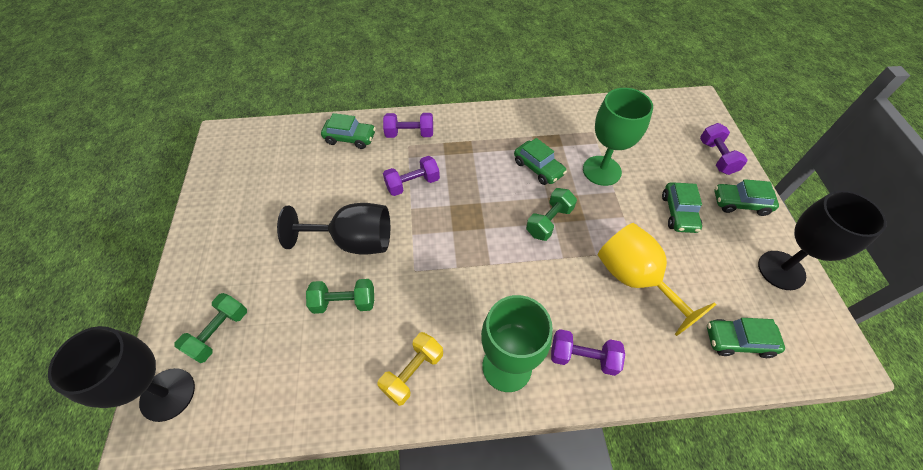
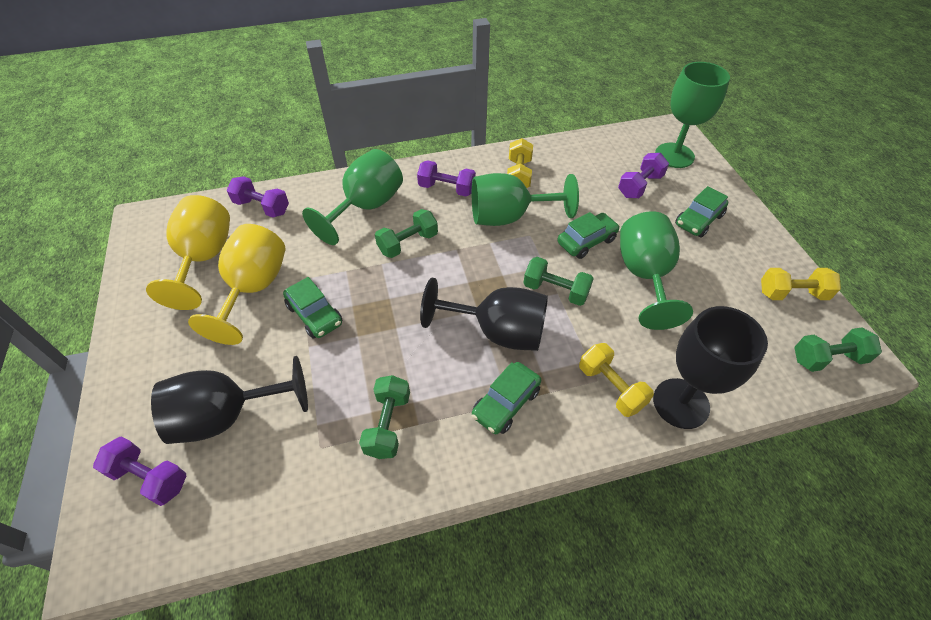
green car: 5 -> 4
green dumbbell: 3 -> 4
green goblet: 2 -> 4
yellow dumbbell: 1 -> 3
yellow goblet: 1 -> 2

